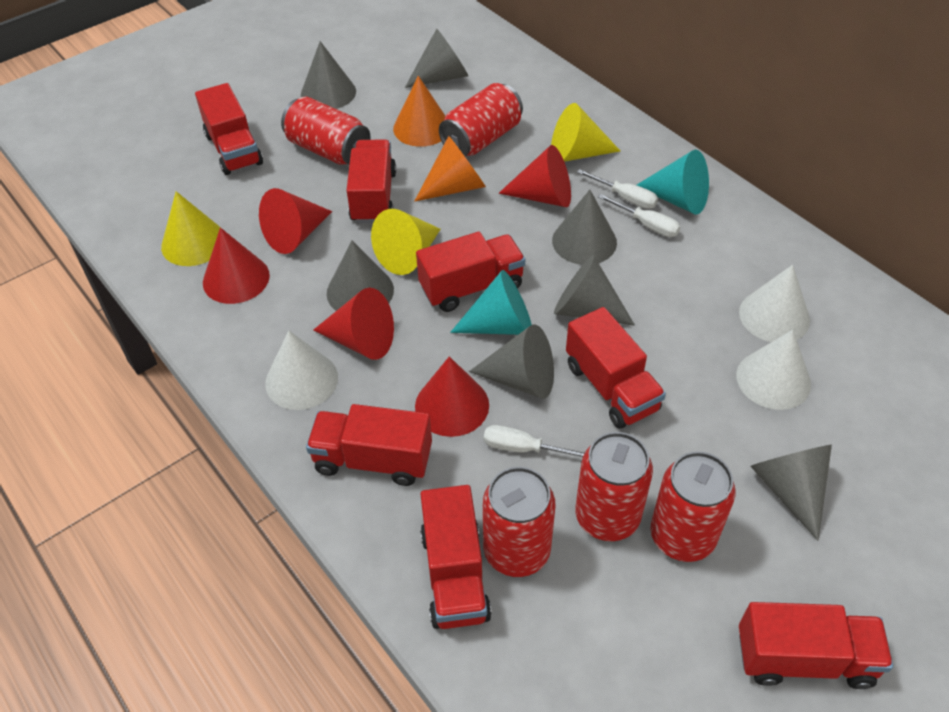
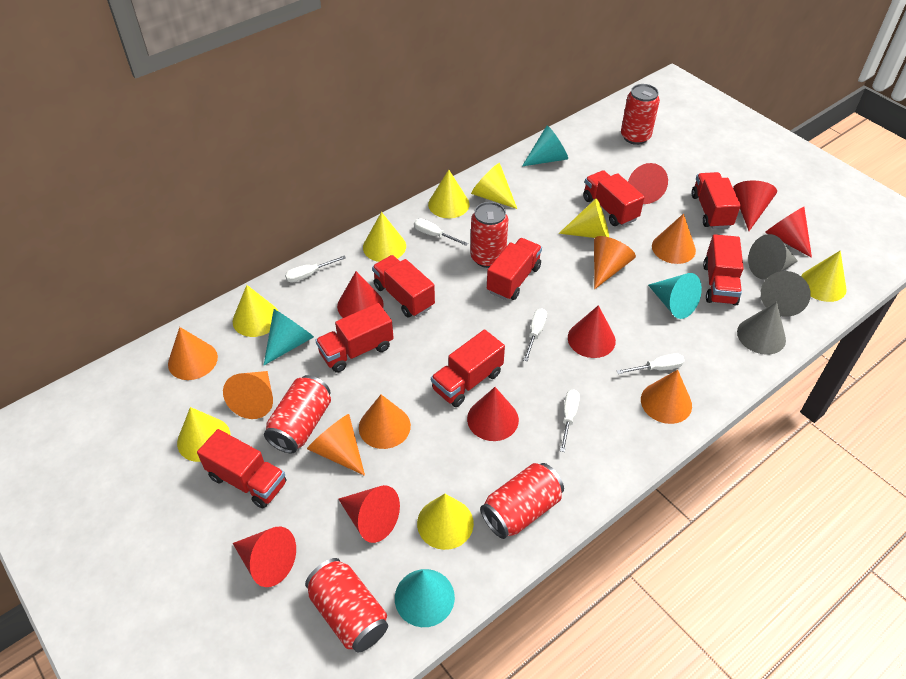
grey cone: 7 -> 3
orange cone: 2 -> 7
red cone: 5 -> 8
red truck: 7 -> 8
turquoise cone: 2 -> 4
white cone: 3 -> 0
white screwdriver: 3 -> 5
yellow cone: 3 -> 8

